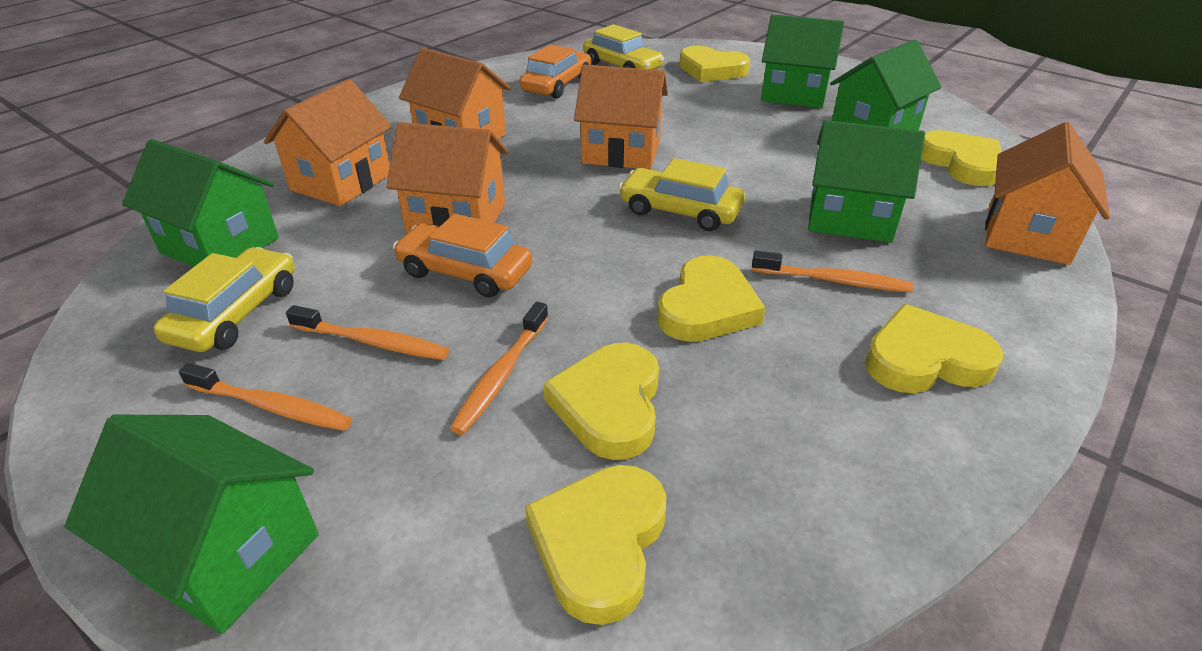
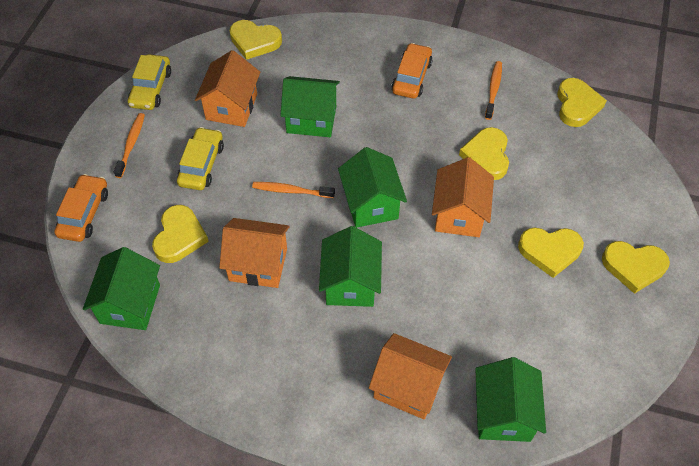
orange house: 5 -> 4
orange toothbrush: 4 -> 3
yellow car: 3 -> 2

